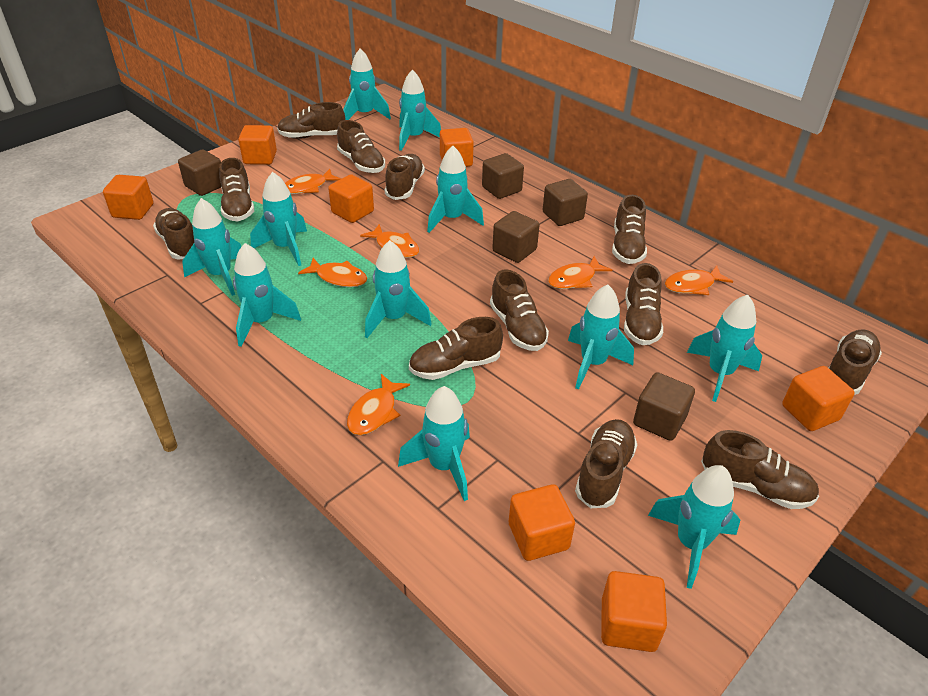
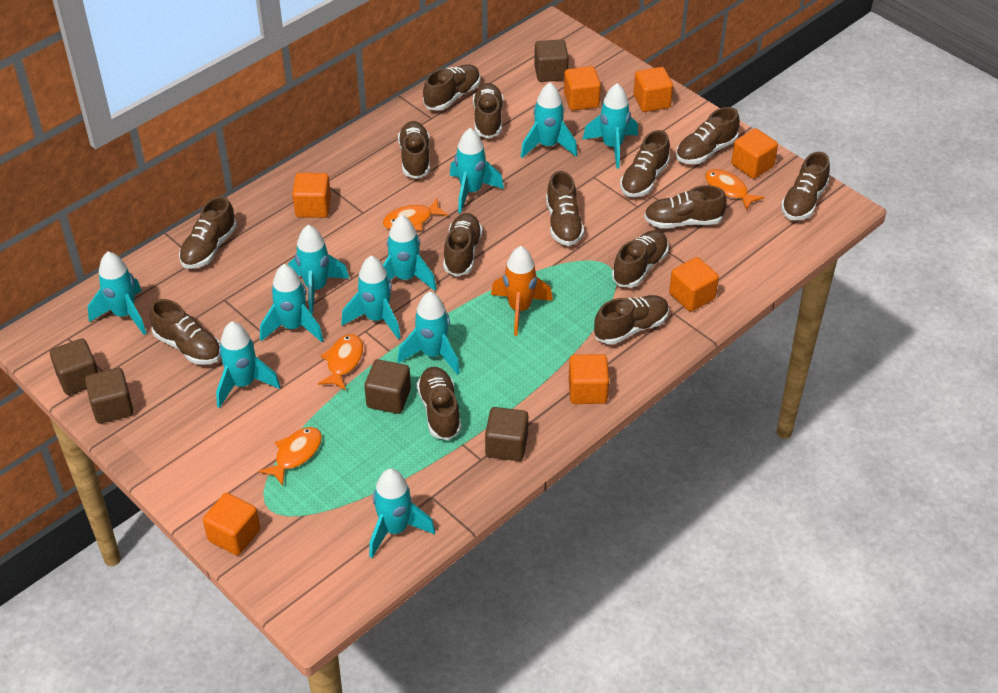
brown shoe: 12 -> 14
orange fish: 6 -> 4
orange rocket: 0 -> 1

